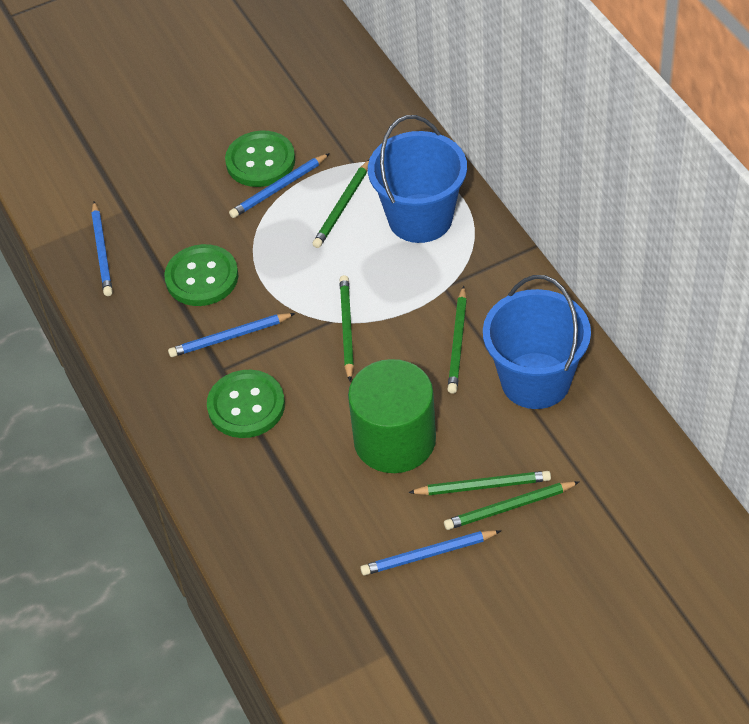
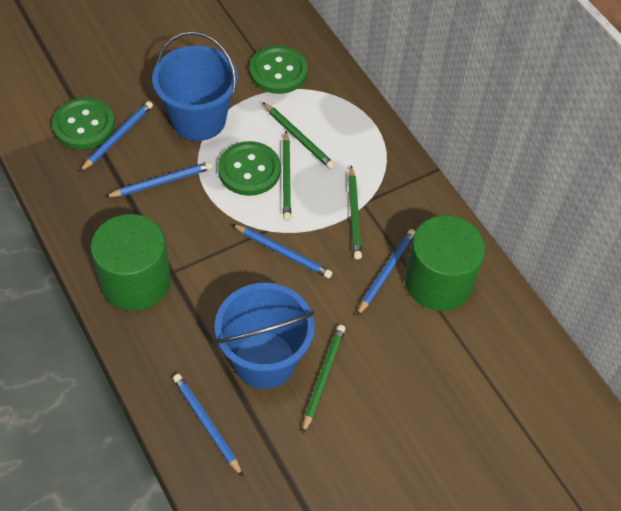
blue pencil: 4 -> 5
green cylinder: 1 -> 2
green pencil: 5 -> 4

